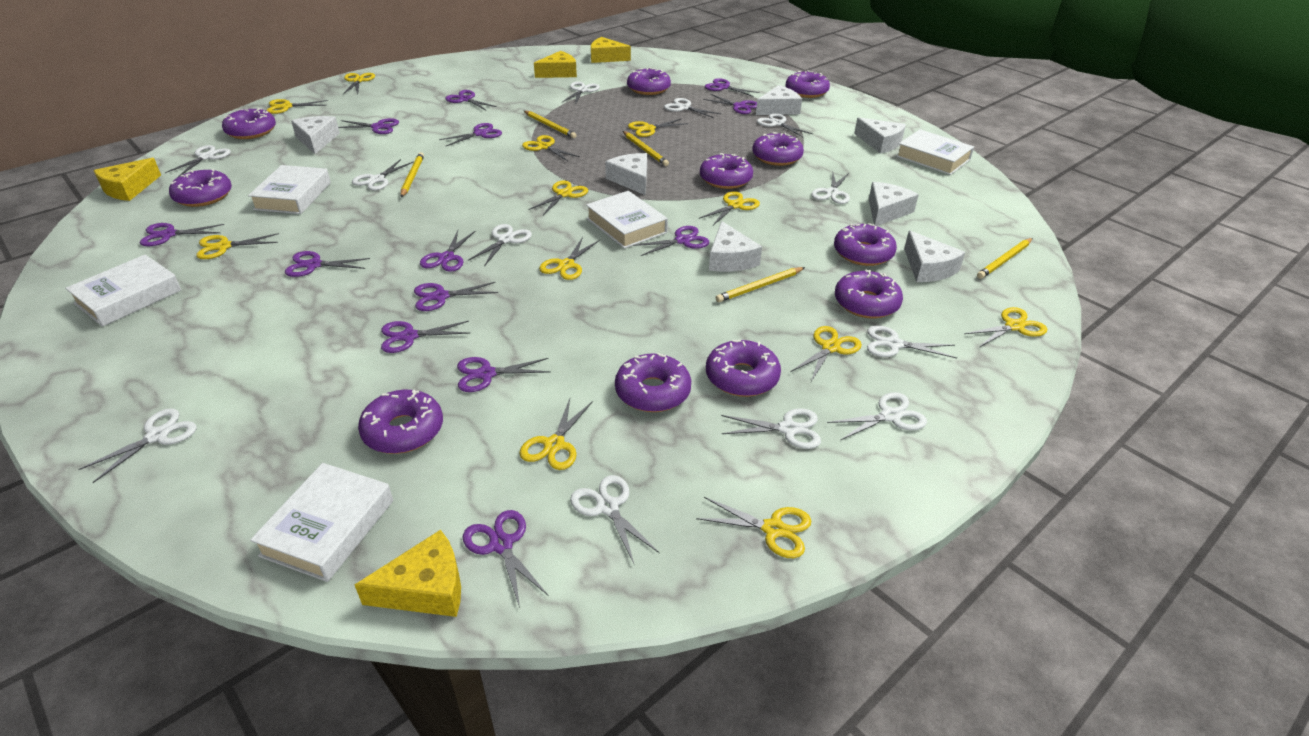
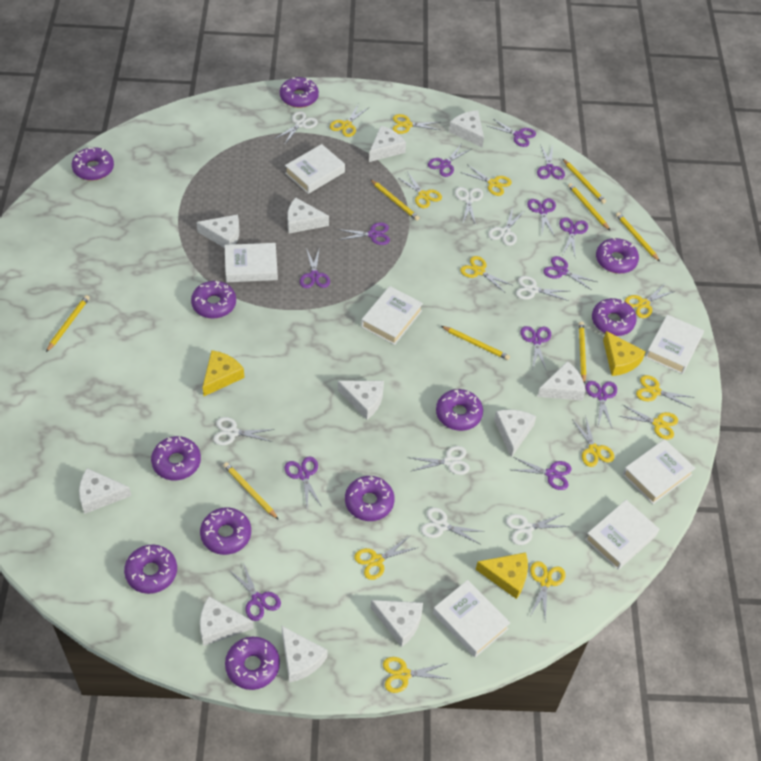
white book: 5 -> 7
white cheese: 7 -> 11
white scissors: 12 -> 8
yellow cheese: 4 -> 3
yellow pencil: 5 -> 8

